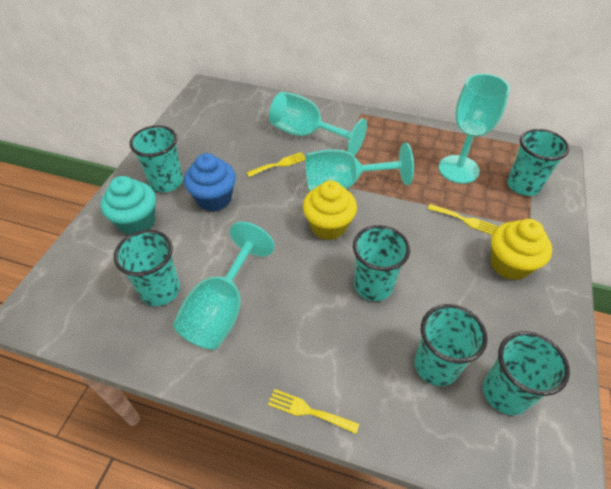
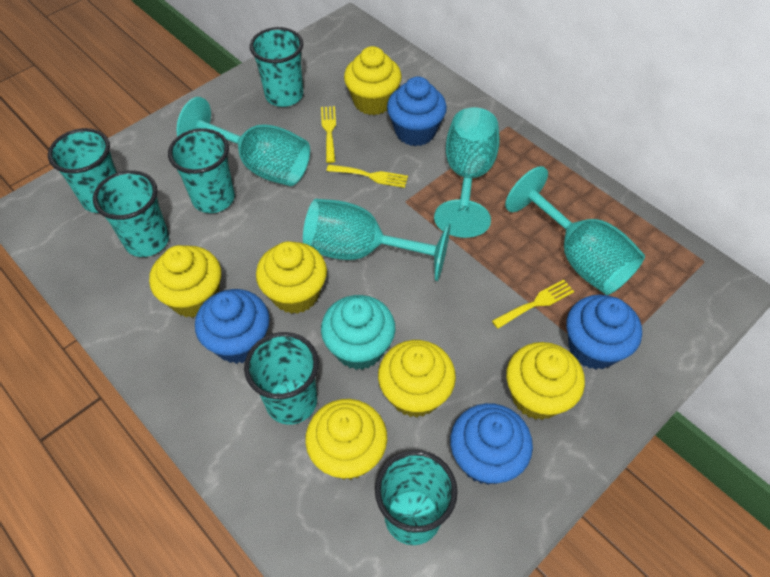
blue cupcake: 1 -> 4
yellow cupcake: 2 -> 6

